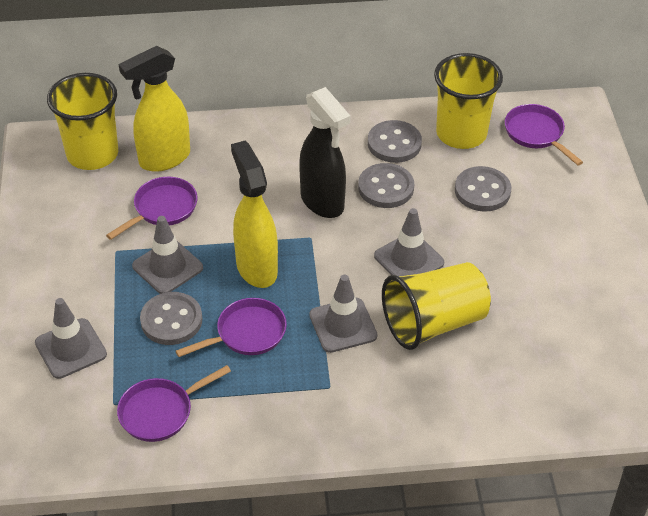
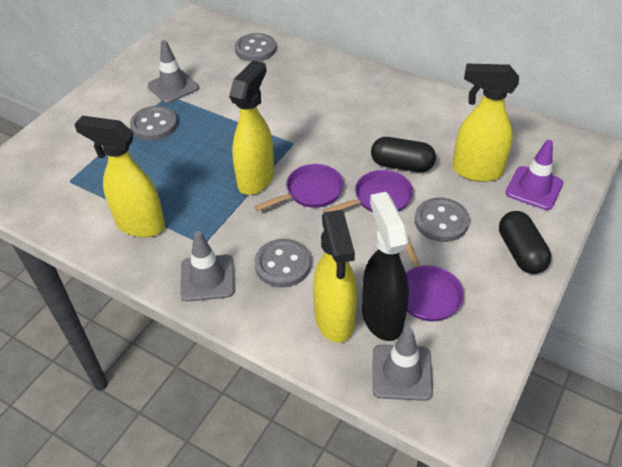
black capsule: 0 -> 2
grey traffic cone: 4 -> 3
purple pan: 4 -> 3
purple traffic cone: 0 -> 1
yellow cup: 3 -> 0
yellow spray bottle: 2 -> 4

